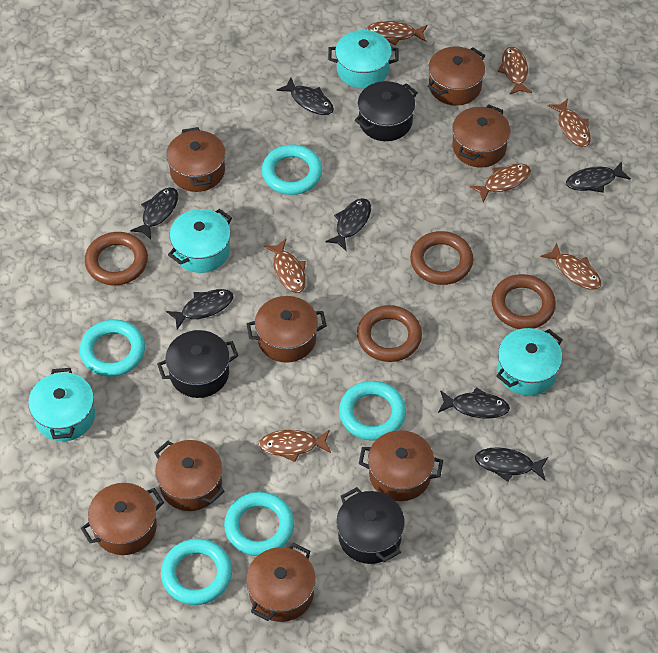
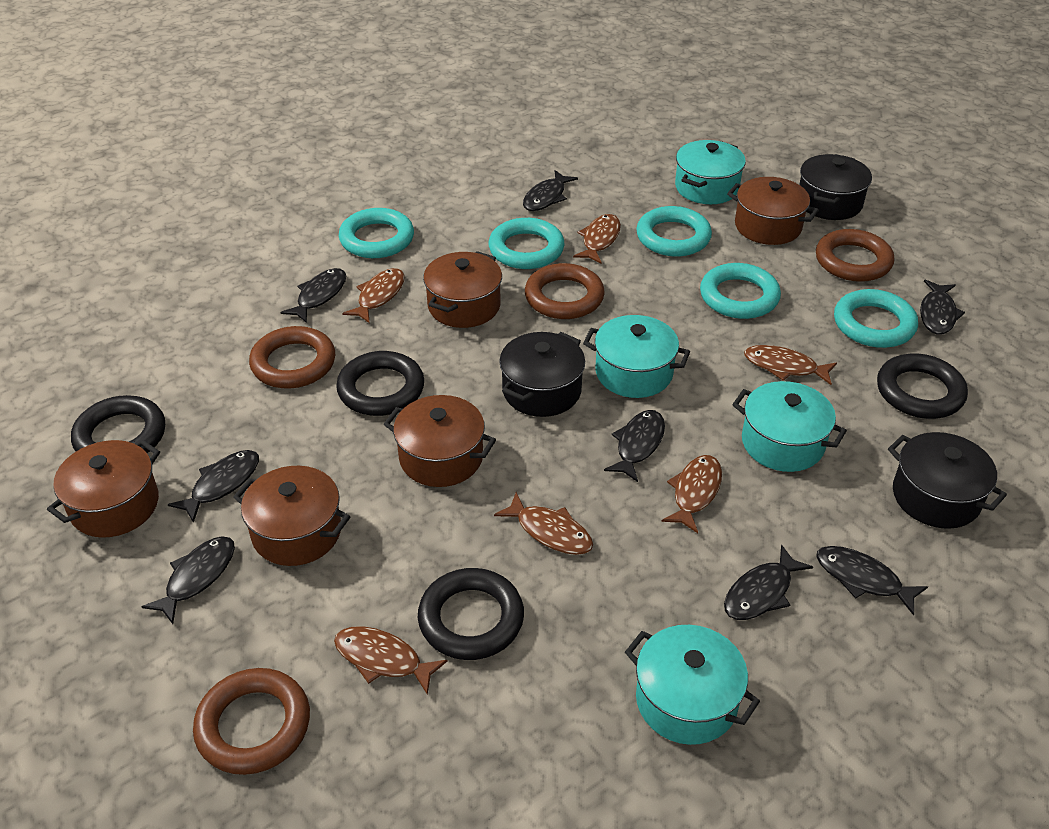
black fish: 7 -> 8
black ring: 0 -> 4
brown fish: 7 -> 6
brown pot: 8 -> 5

